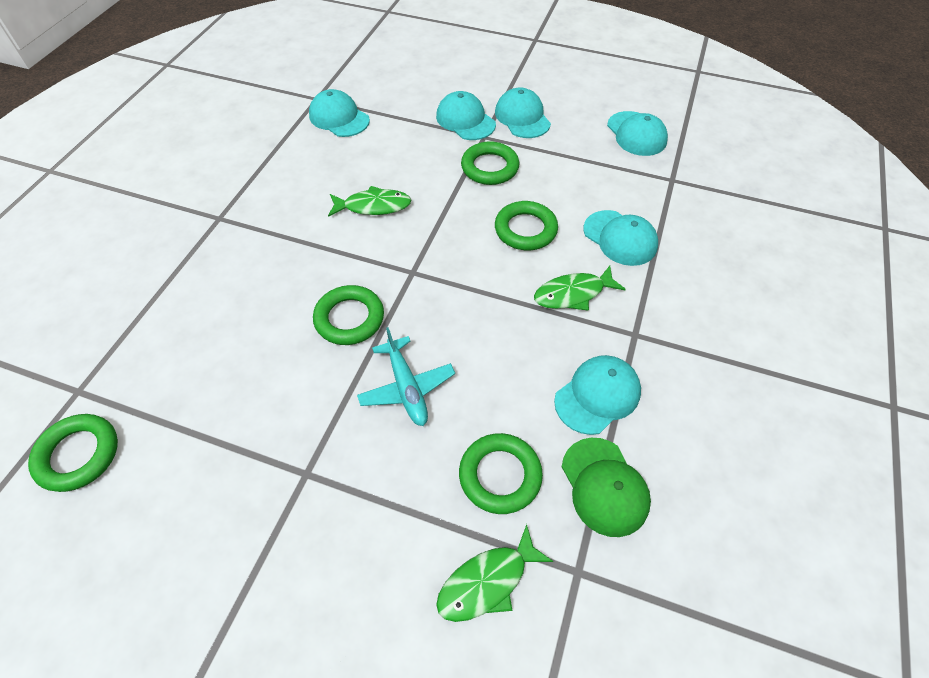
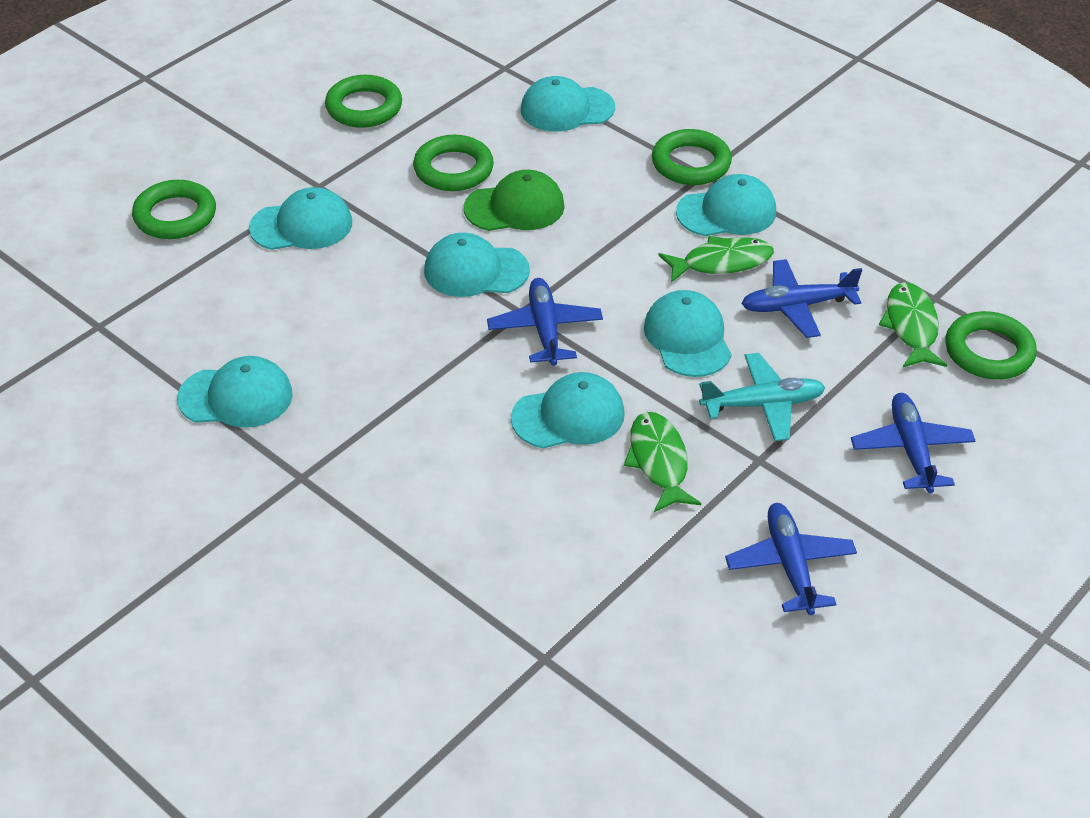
blue plane: 0 -> 4
turquoise cap: 6 -> 7

